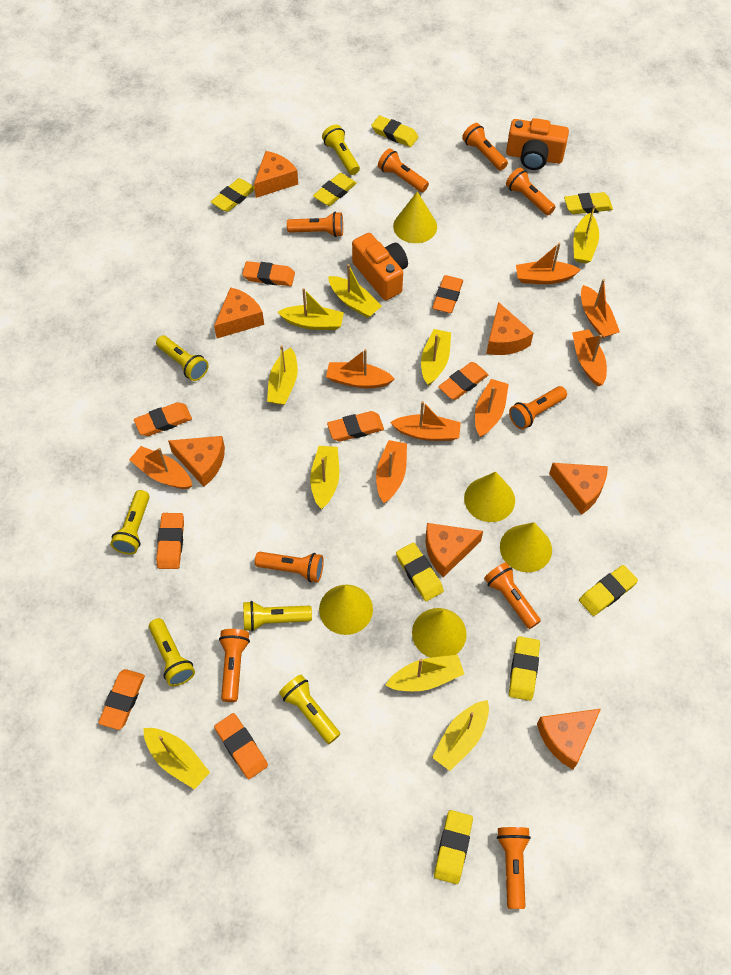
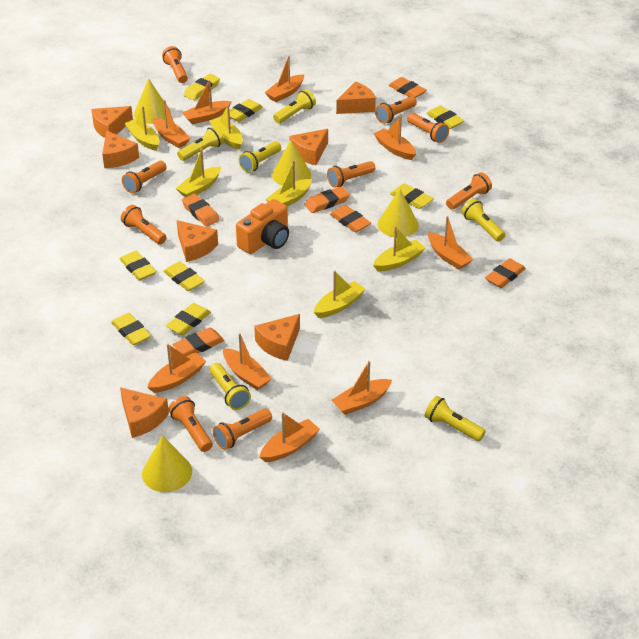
orange boat: 8 -> 9
orange camera: 2 -> 1
orange eraser: 8 -> 6
yellow boat: 9 -> 6
yellow cone: 5 -> 4

